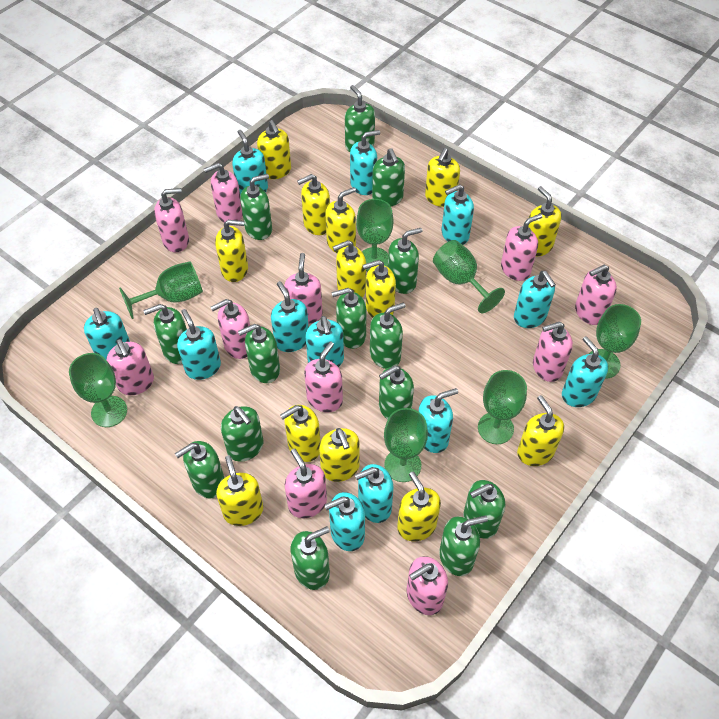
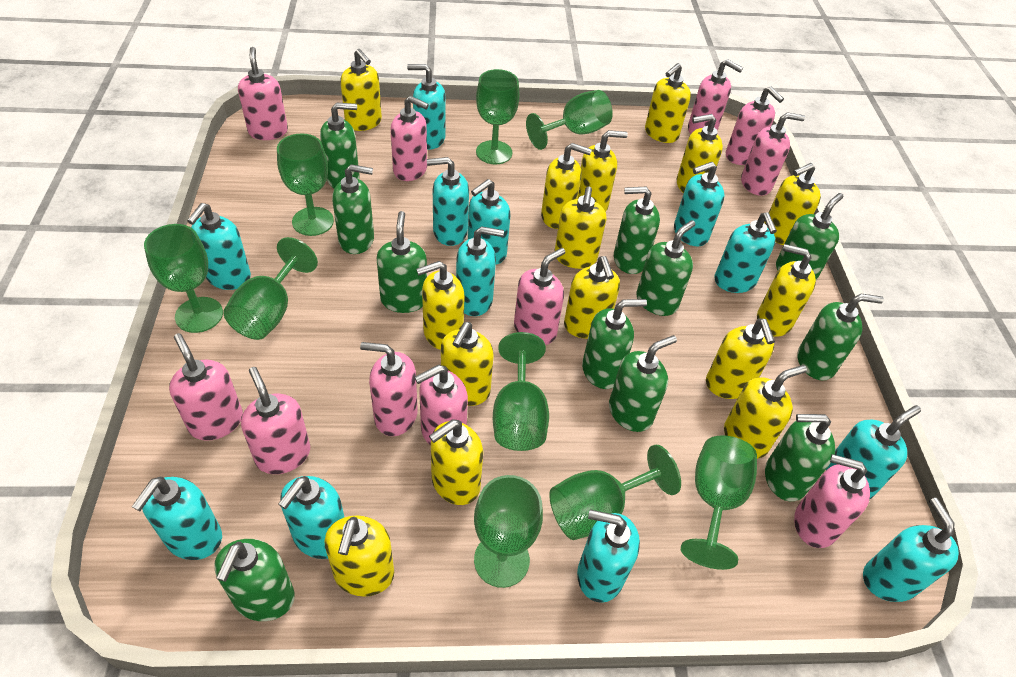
green goblet: 7 -> 9
green soap dispenser: 14 -> 11
yellow soap dispenser: 13 -> 15

